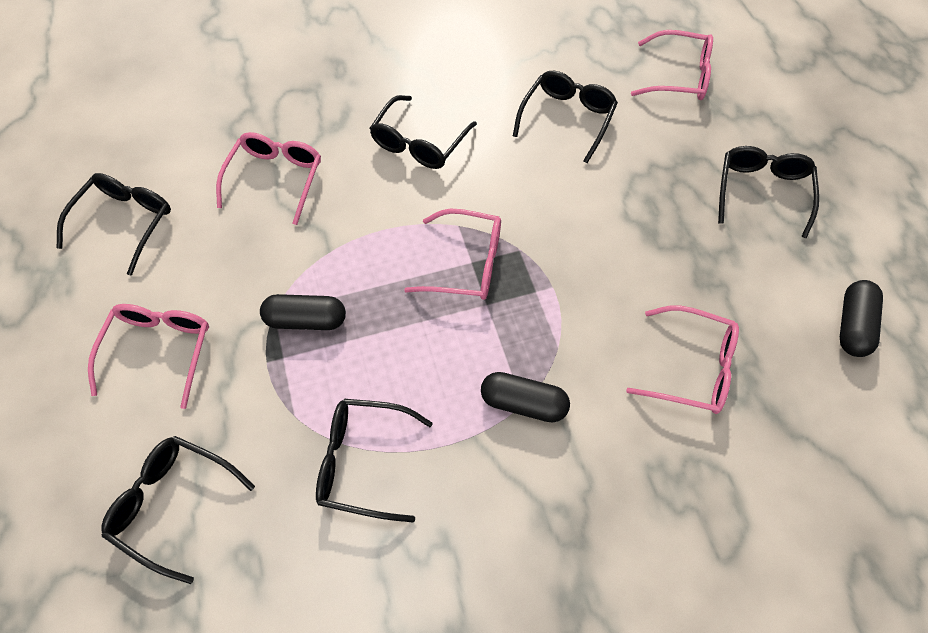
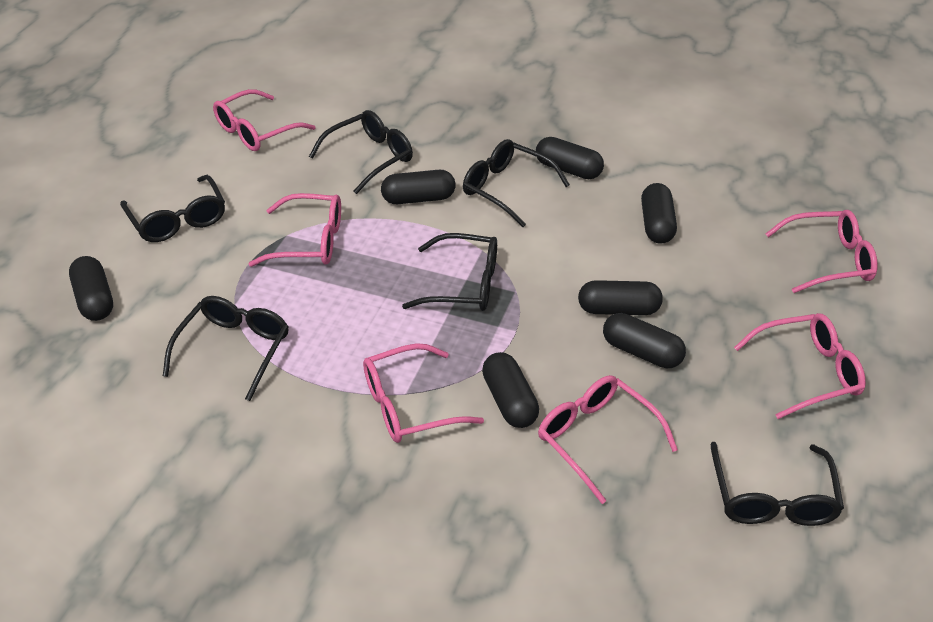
black capsule: 3 -> 7
pink glasses: 5 -> 6

